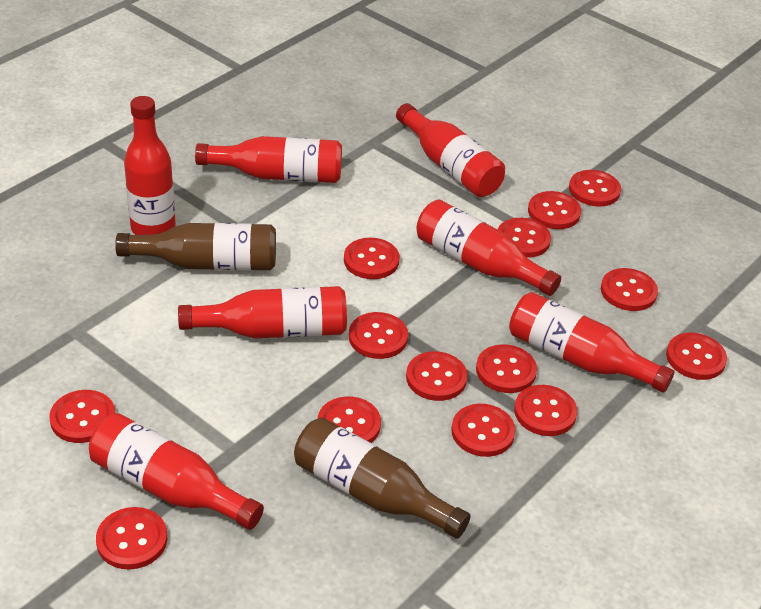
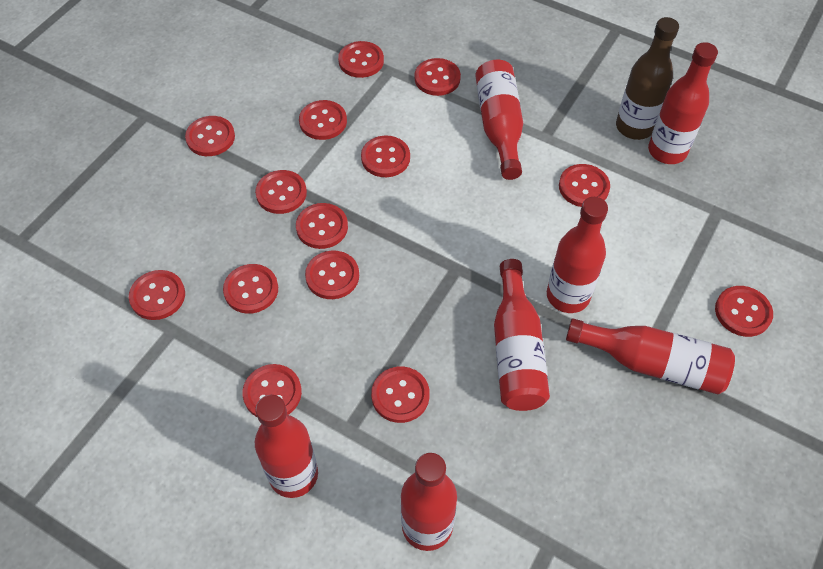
brown bottle: 2 -> 1

